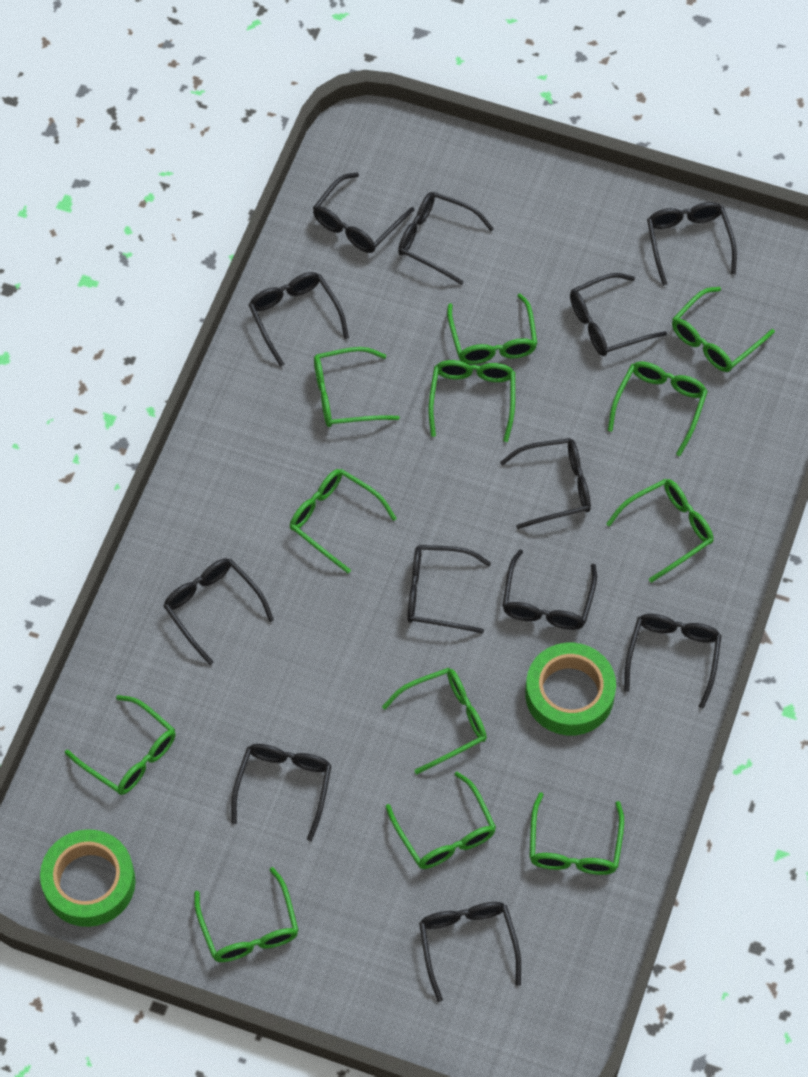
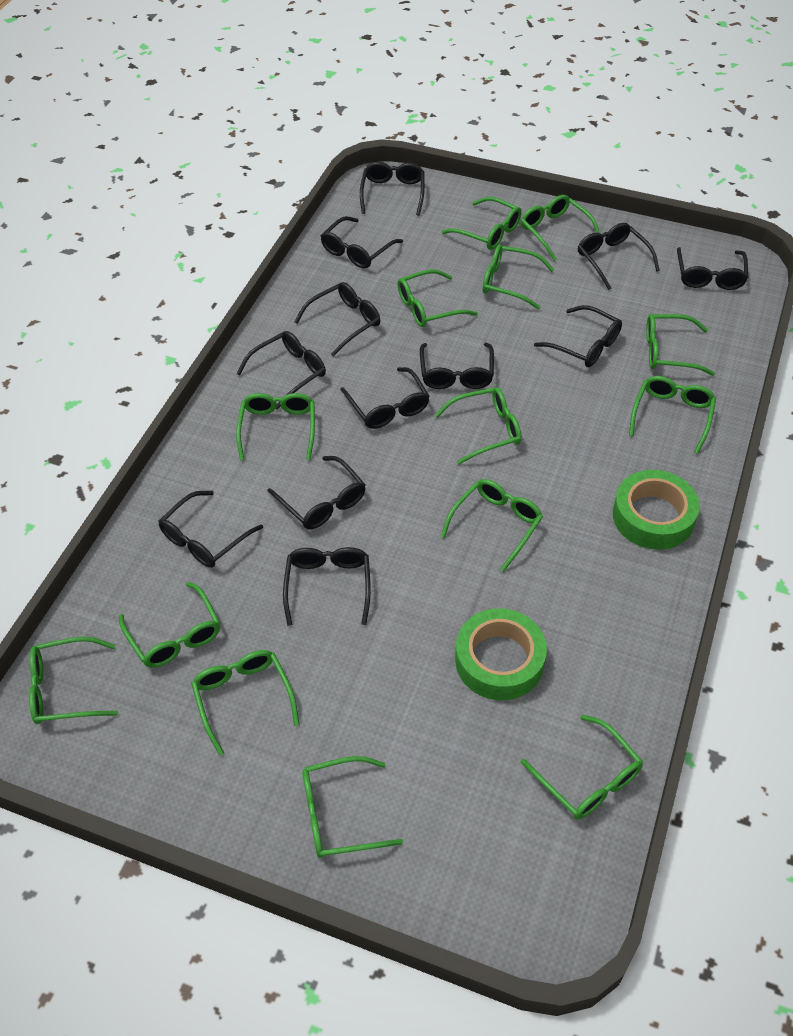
green glasses: 12 -> 14

